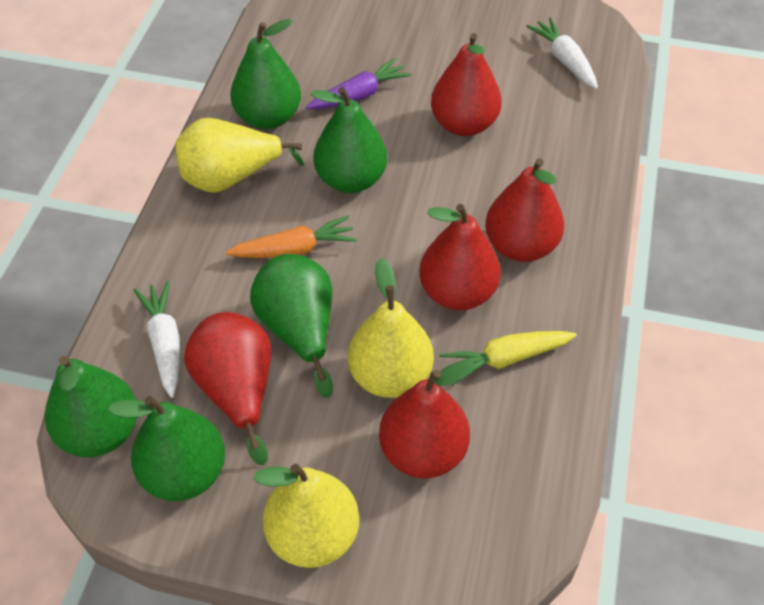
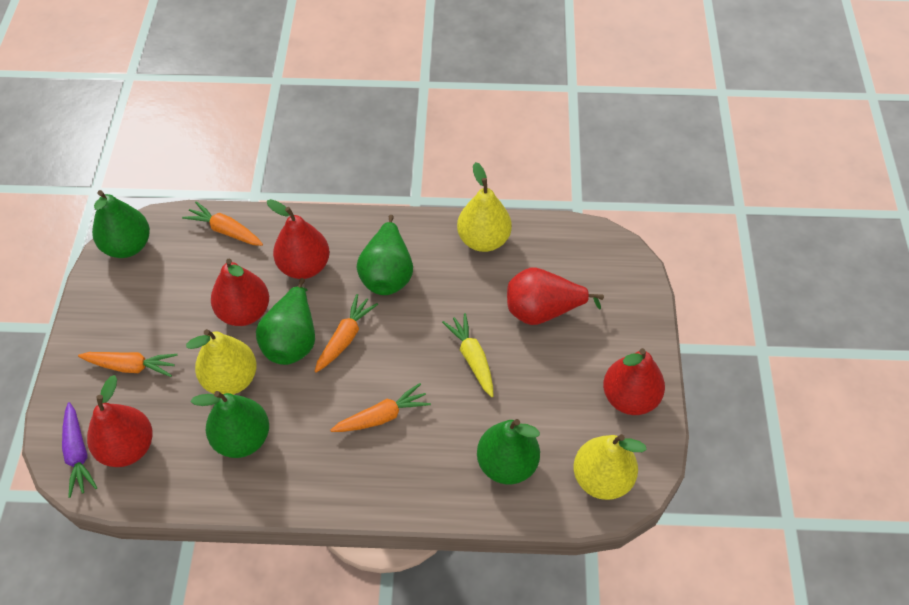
orange carrot: 1 -> 4
white carrot: 2 -> 0

